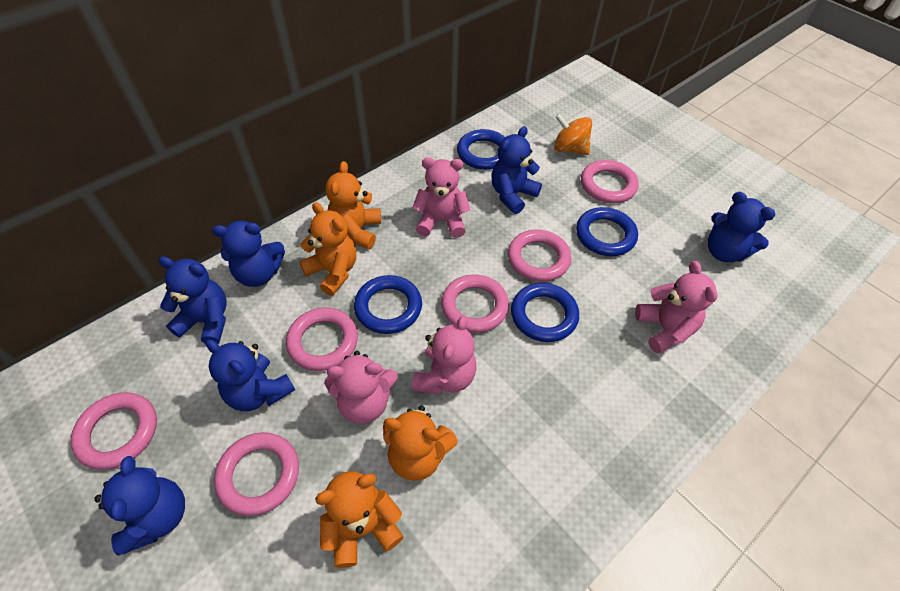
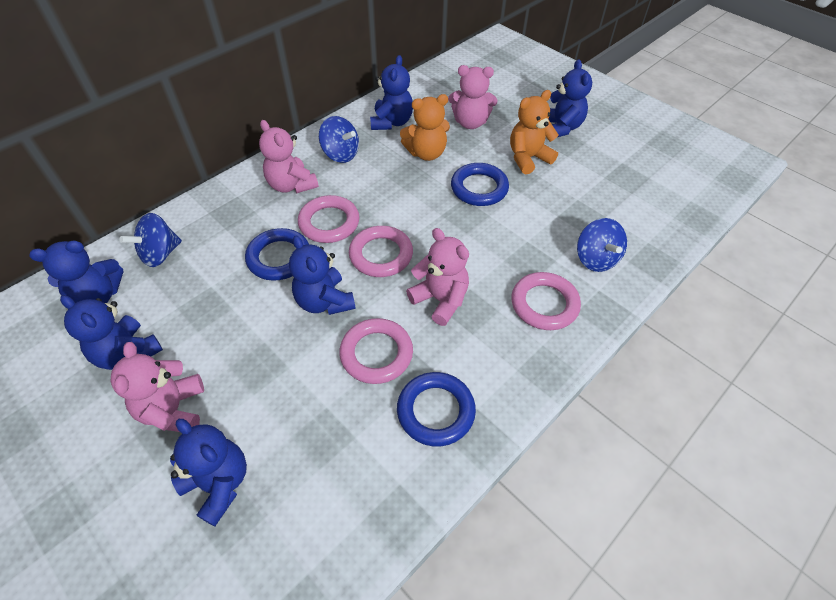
blue ring: 4 -> 3
blue spinning top: 0 -> 3
orange spinning top: 1 -> 0
orange teddy bear: 4 -> 2
pink ring: 6 -> 4

